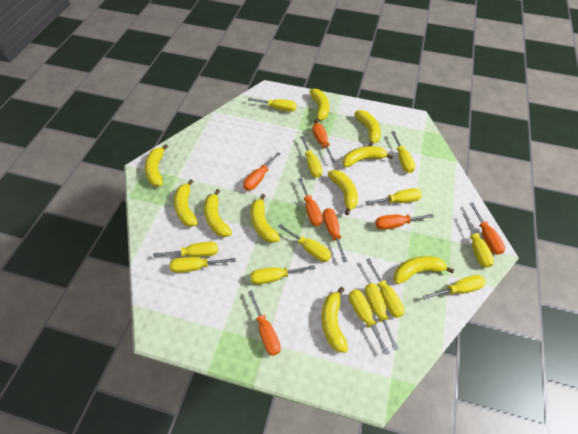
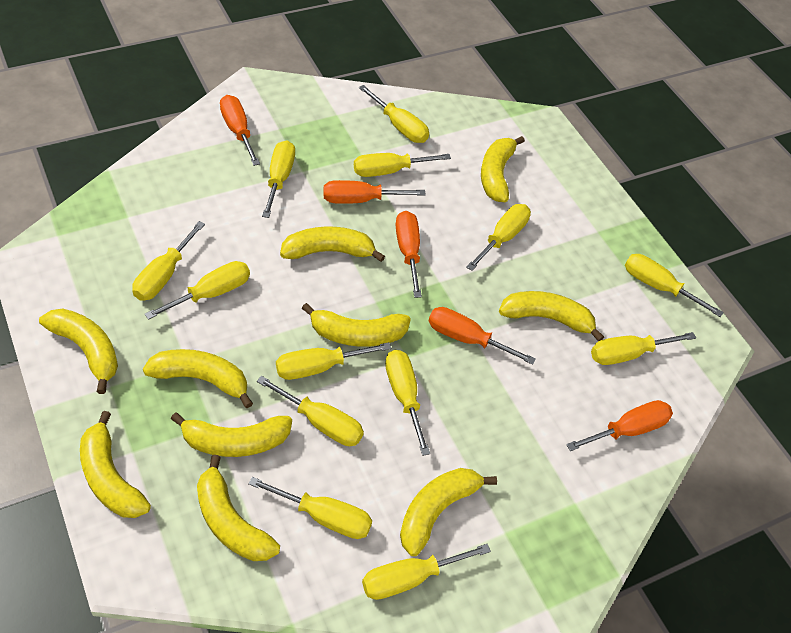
orange screwdriver: 7 -> 5

